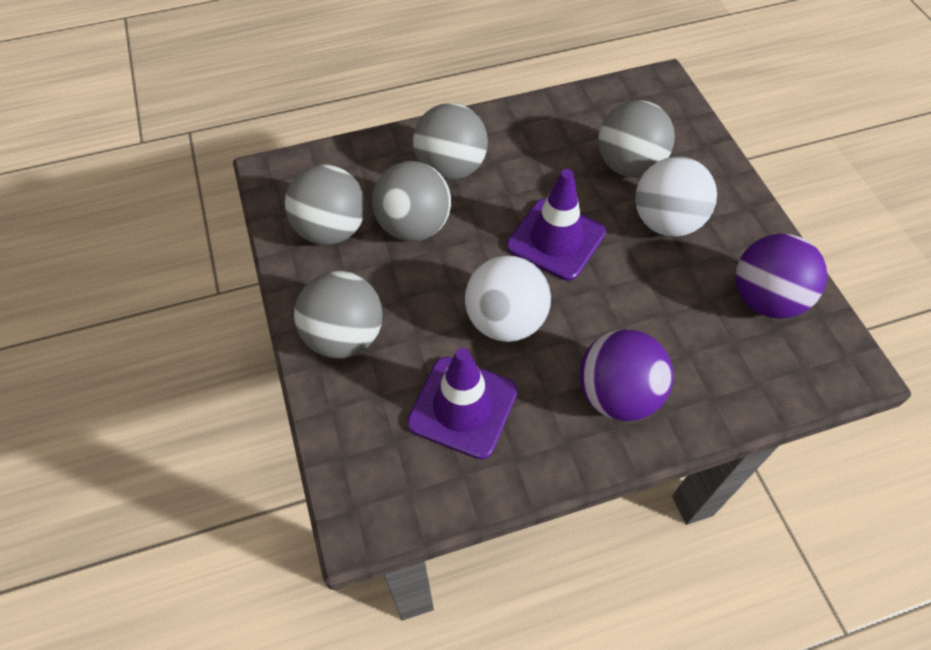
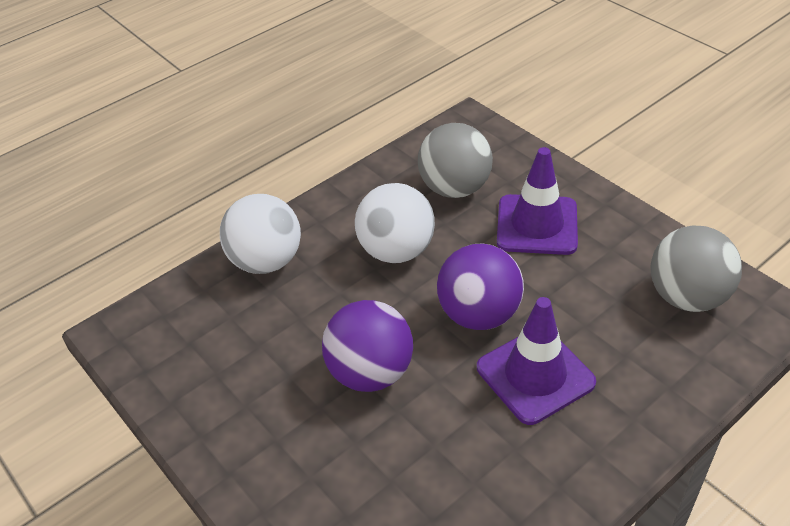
grey ball: 5 -> 2

